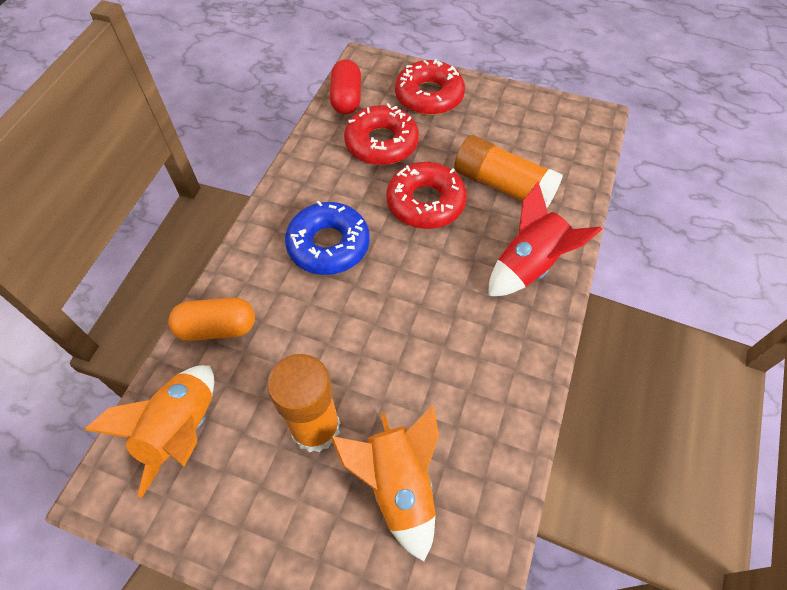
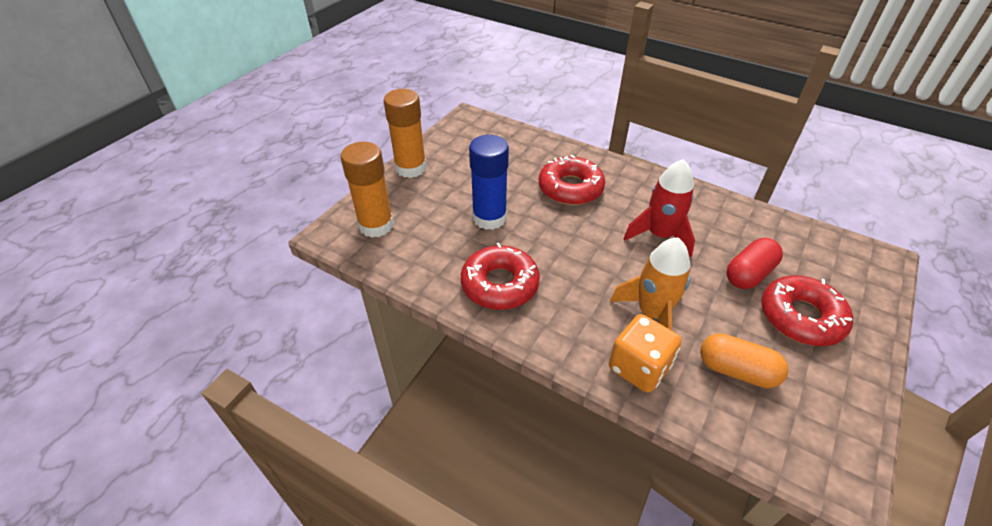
blue donut: 1 -> 0
blue glue stick: 0 -> 1
orange dice: 0 -> 1
orange rocket: 2 -> 1

